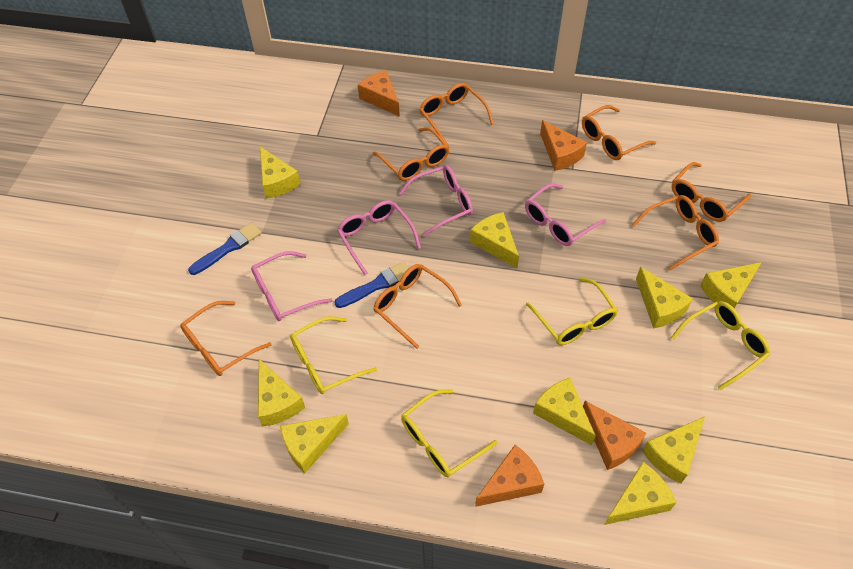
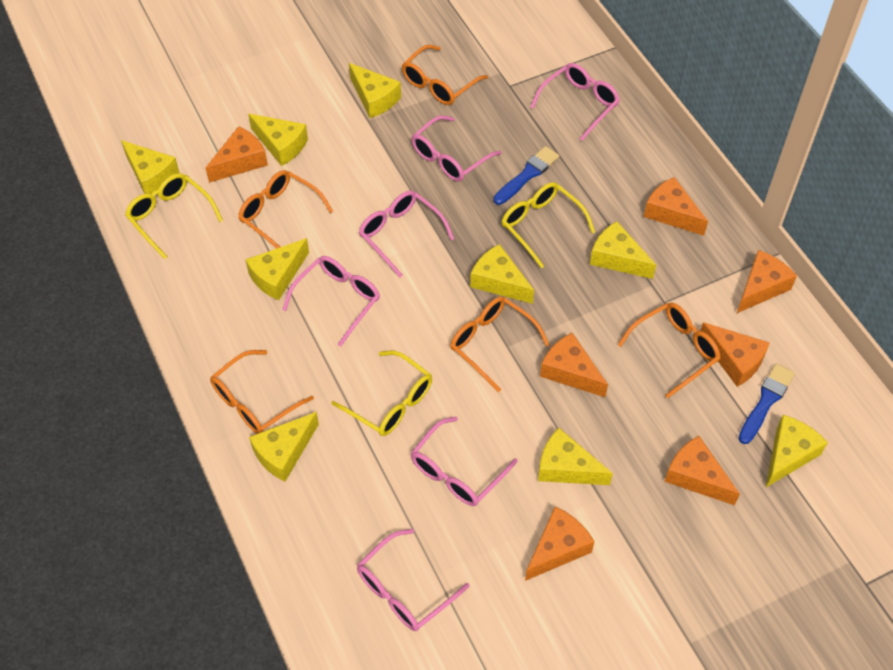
orange cheese: 4 -> 7
orange glasses: 7 -> 5
pink glasses: 4 -> 6
yellow glasses: 4 -> 3

